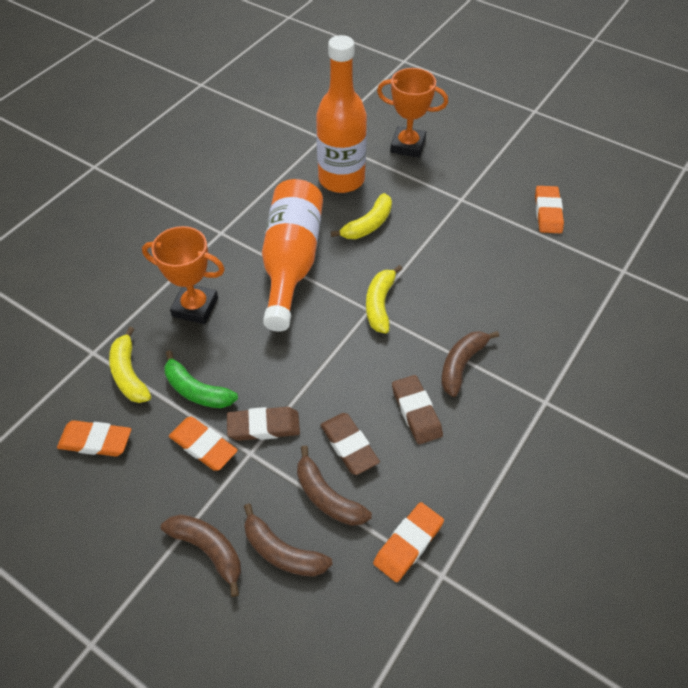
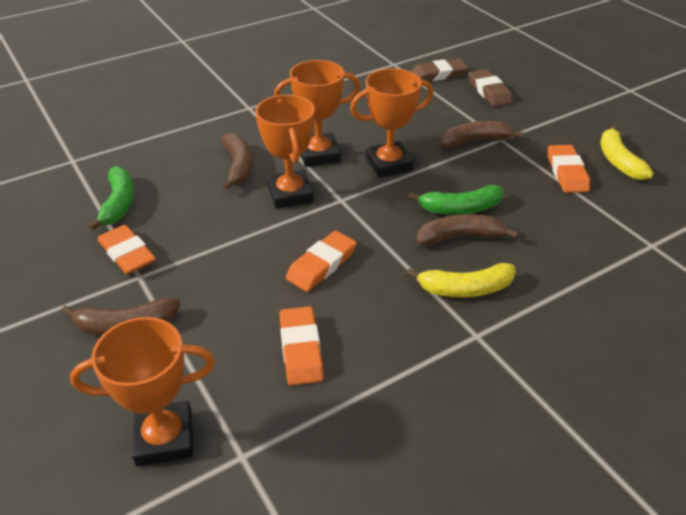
brown eraser: 3 -> 2
green banana: 1 -> 2
orange bottle: 2 -> 0
orange trophy: 2 -> 4
yellow banana: 3 -> 2

